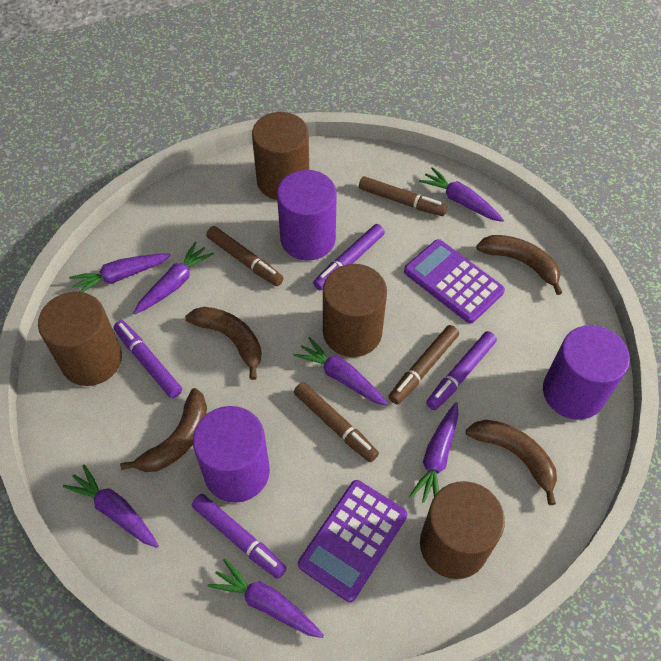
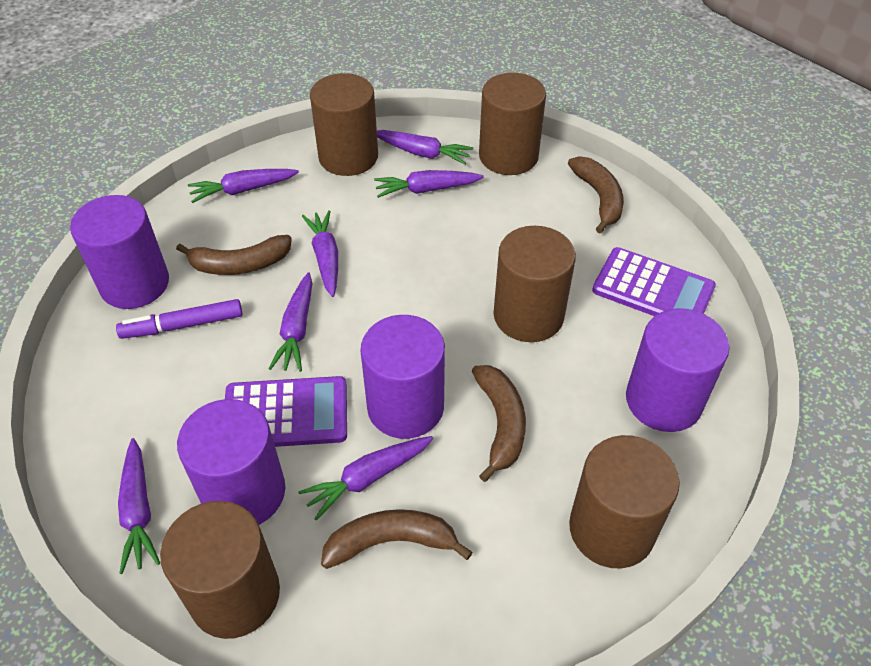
brown cylinder: 4 -> 5
brown marker: 4 -> 0
purple cylinder: 3 -> 4
purple marker: 4 -> 1

